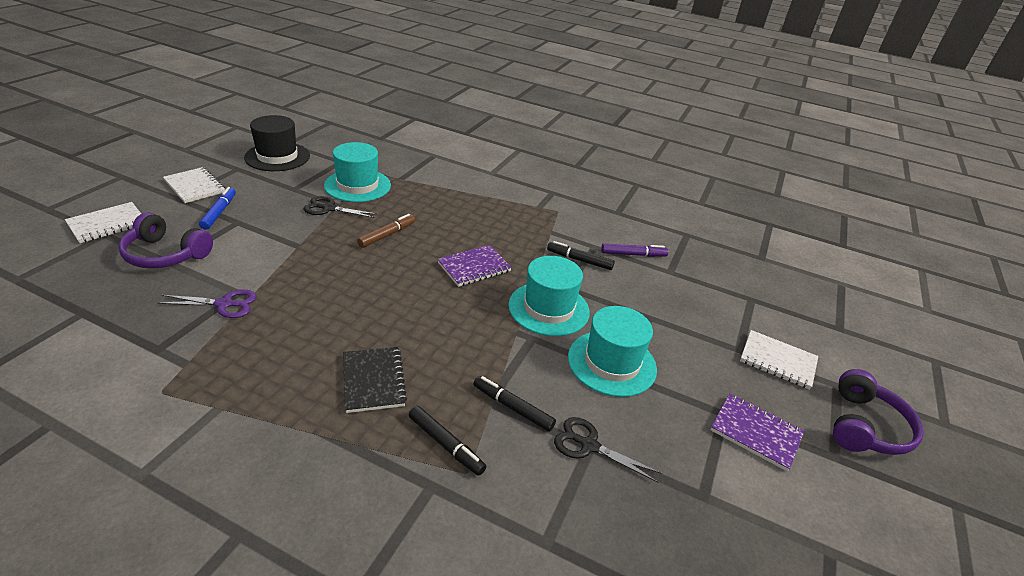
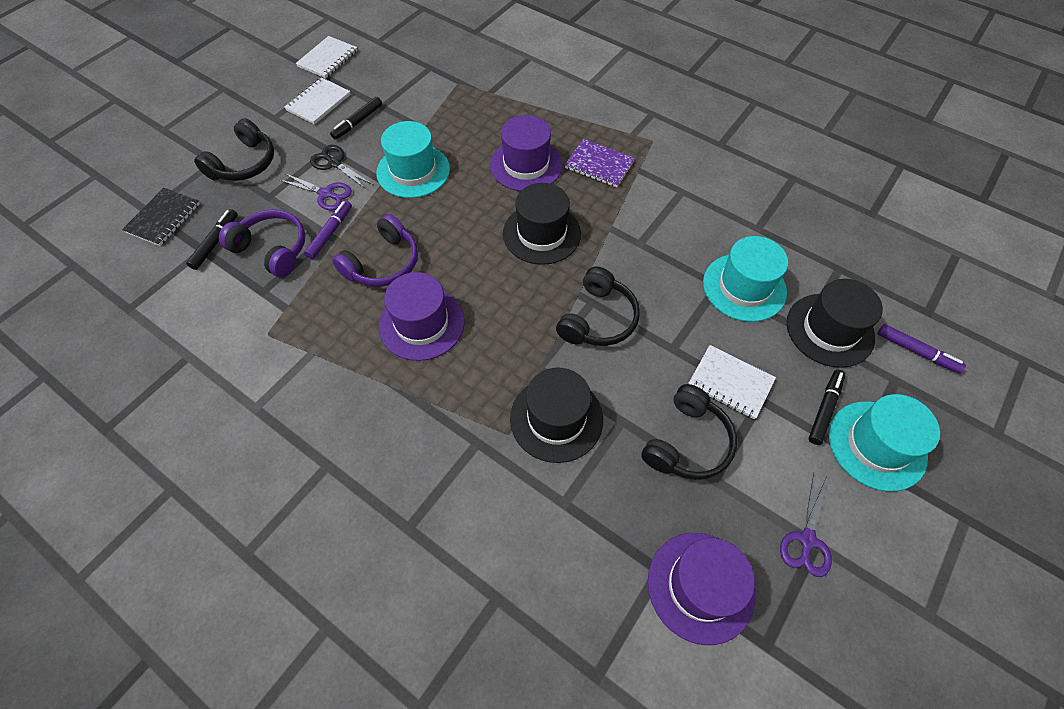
black hat: 1 -> 3
black headphones: 0 -> 3
black scissors: 2 -> 1
blue marker: 1 -> 0
brown marker: 1 -> 0
purple hat: 0 -> 3
purple marker: 1 -> 2
purple notebook: 2 -> 1
purple scissors: 1 -> 2

